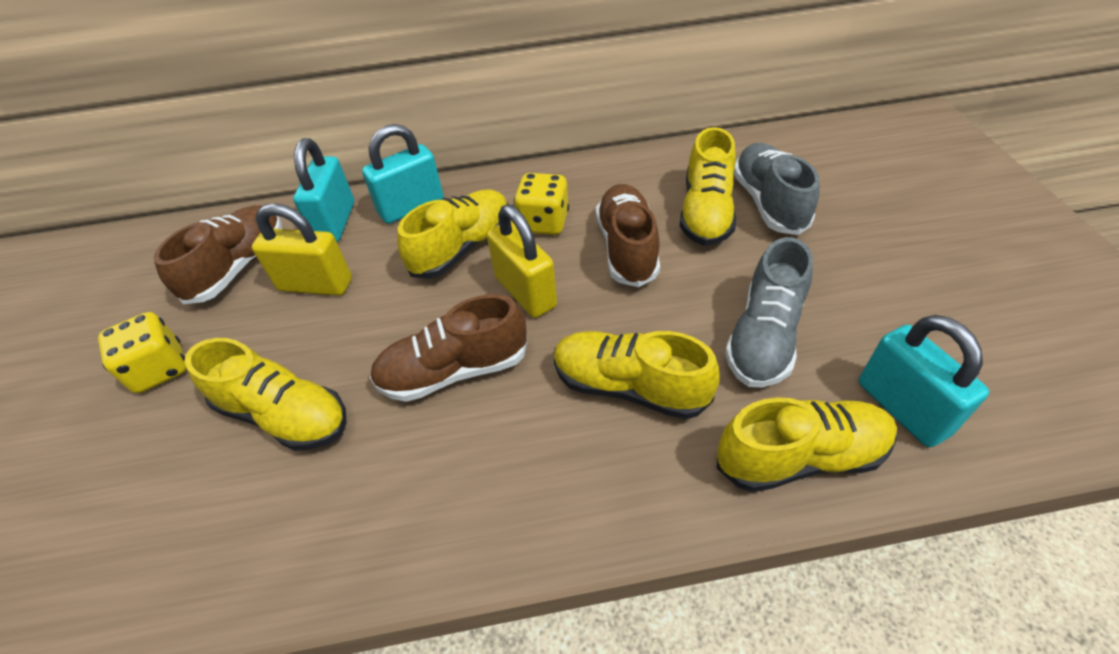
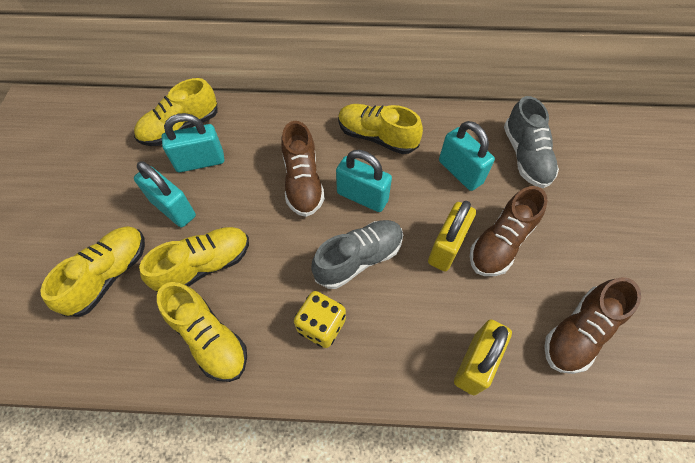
turquoise padlock: 3 -> 4
yellow dice: 2 -> 1

